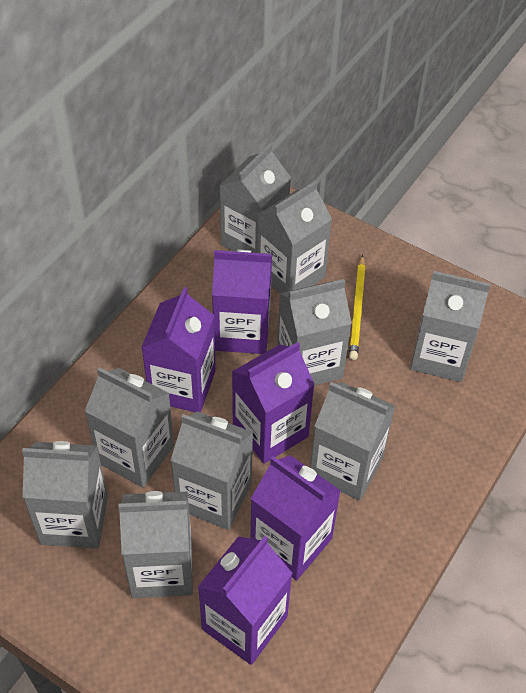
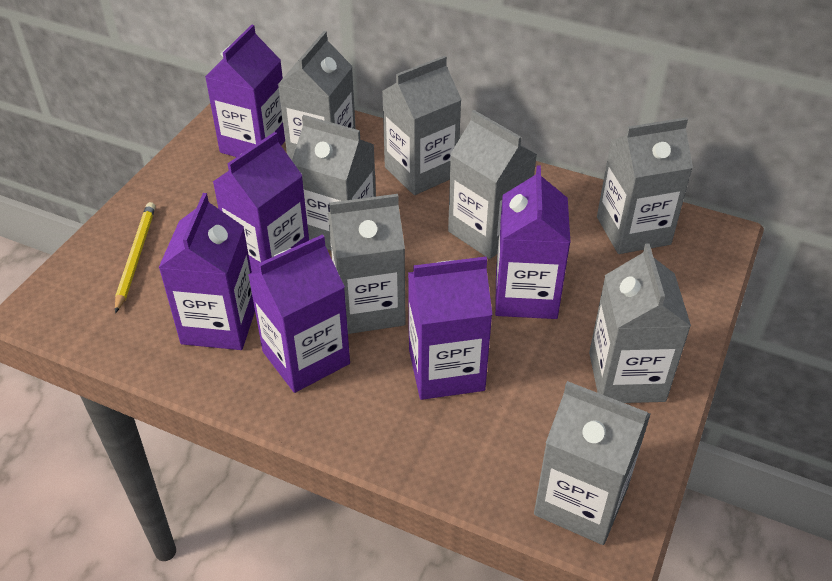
grey carton: 9 -> 8
purple carton: 5 -> 6

